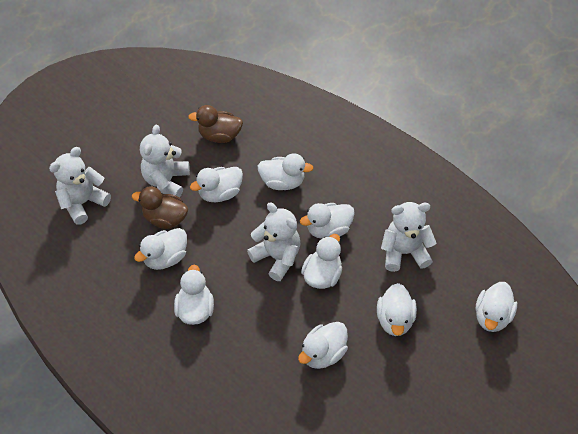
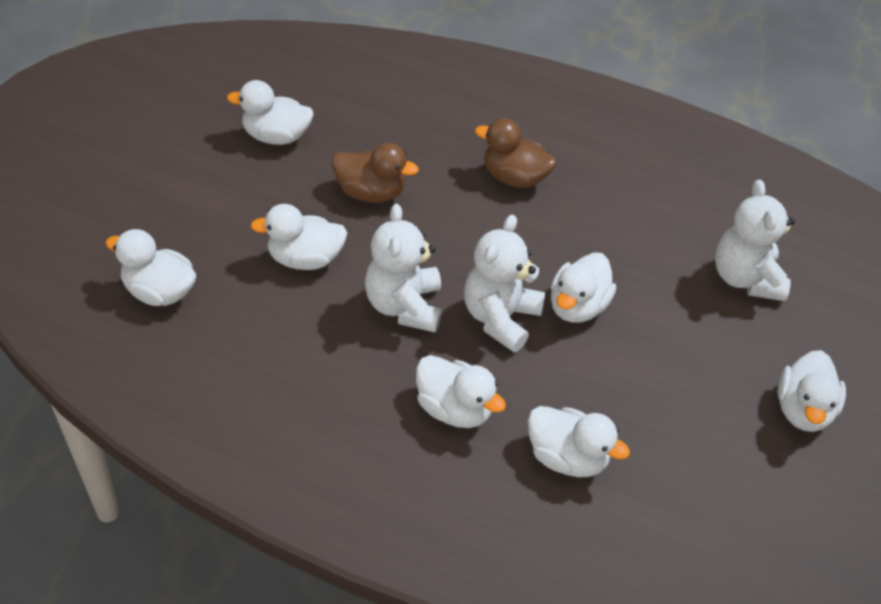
white duck: 9 -> 7
white teddy bear: 4 -> 3

